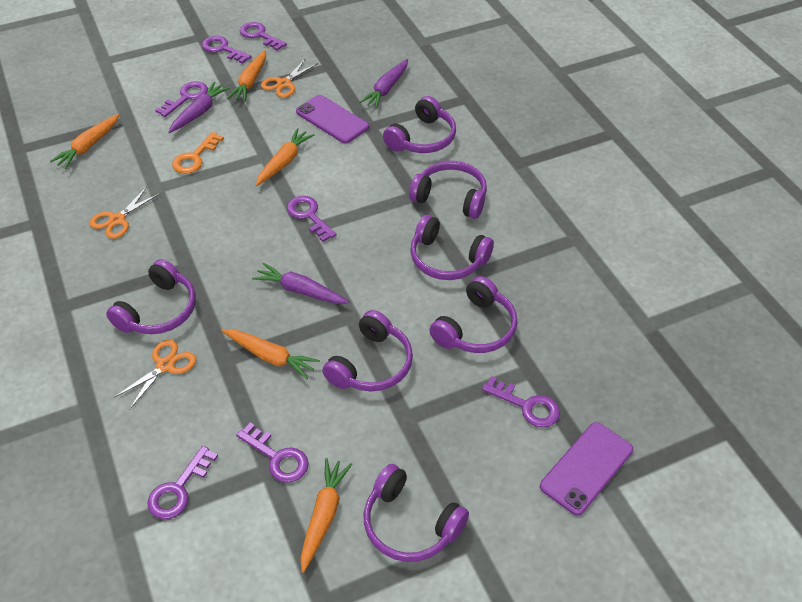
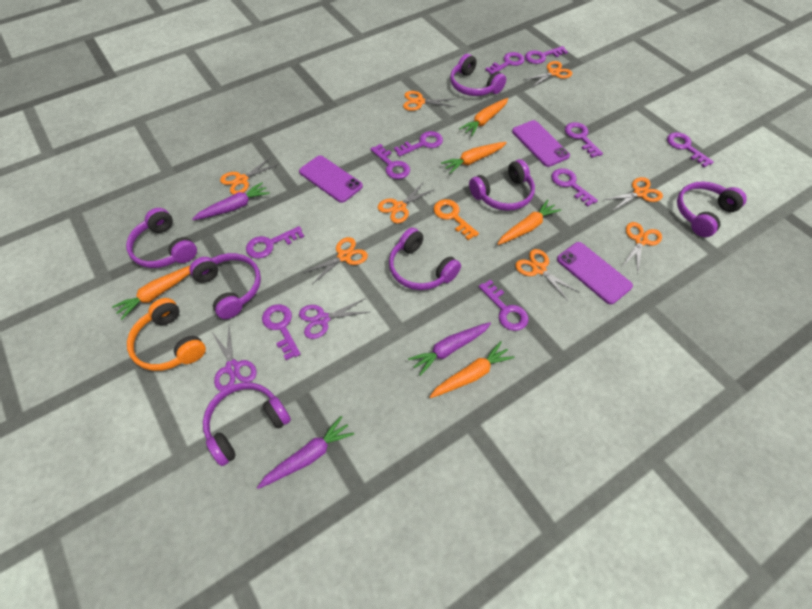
orange headphones: 0 -> 1
orange scissors: 3 -> 8
purple key: 7 -> 10
purple phone: 2 -> 3
purple scissors: 0 -> 2

